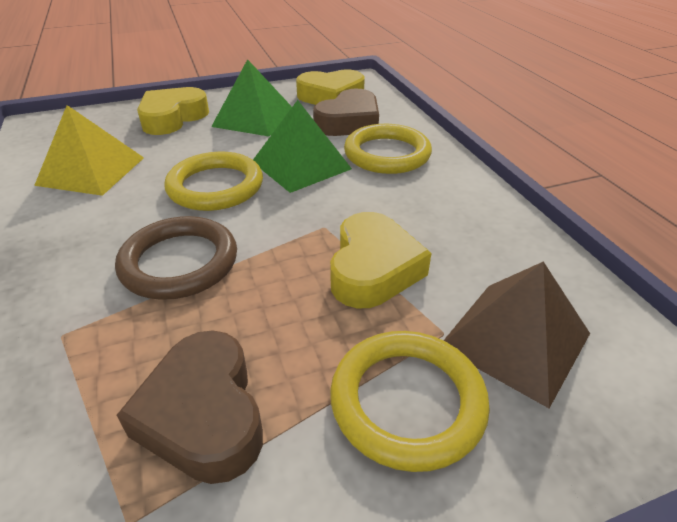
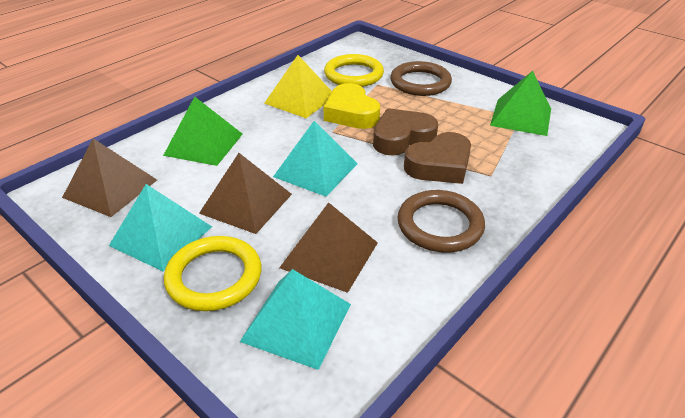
brown pyramid: 1 -> 3
brown ring: 1 -> 2
turquoise pyramid: 0 -> 3
yellow heart: 3 -> 1
yellow ring: 3 -> 2

